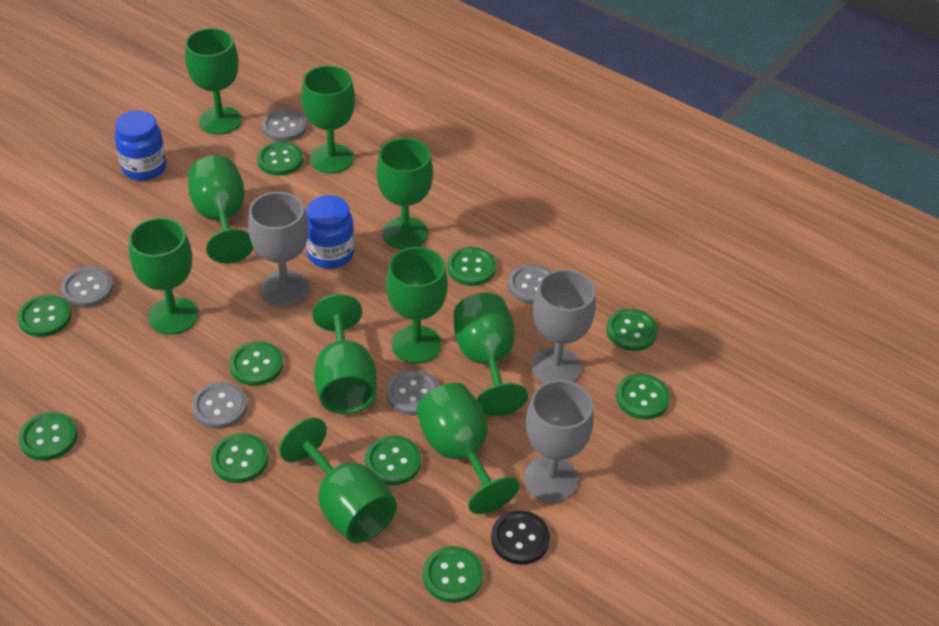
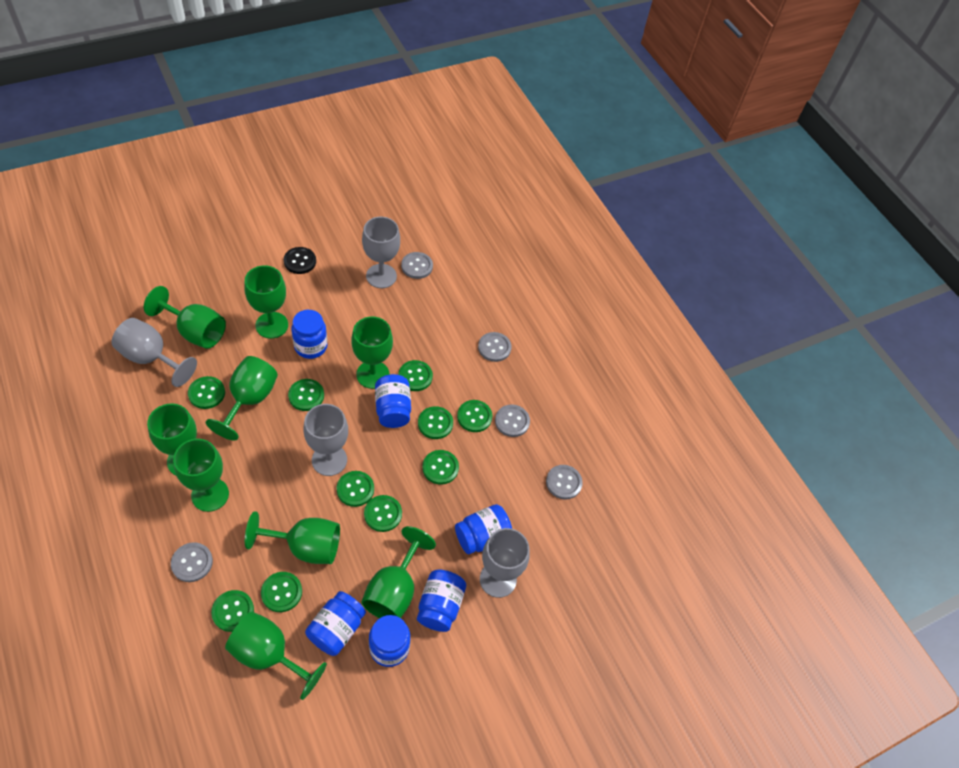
blue jar: 2 -> 6
green goblet: 10 -> 9
grey goblet: 3 -> 4

